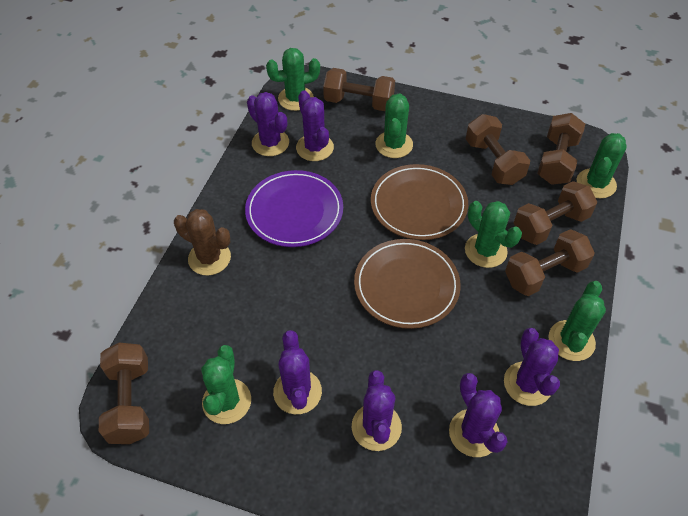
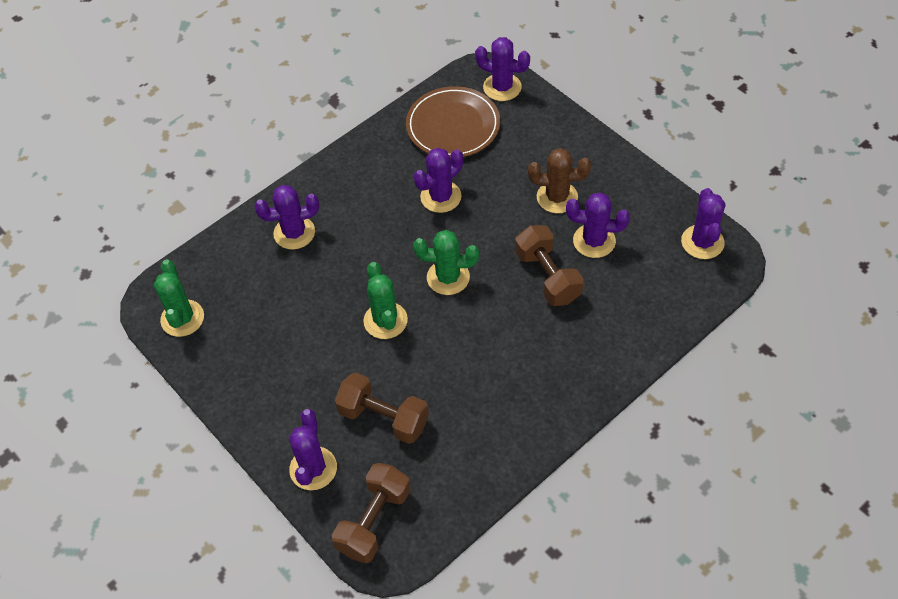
brown dumbbell: 6 -> 3
brown plate: 2 -> 1
green cactus: 6 -> 3
purple plate: 1 -> 0

